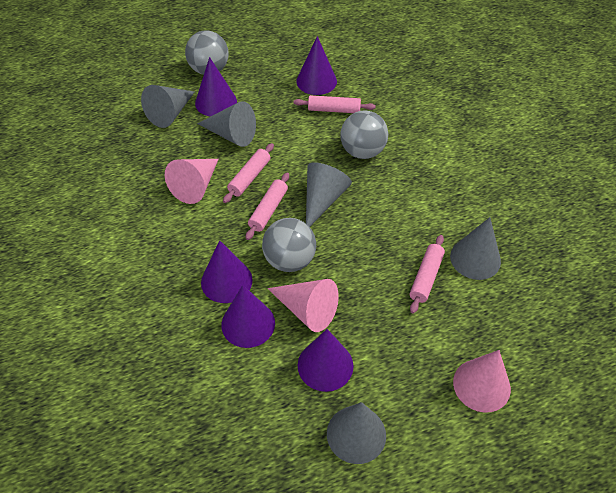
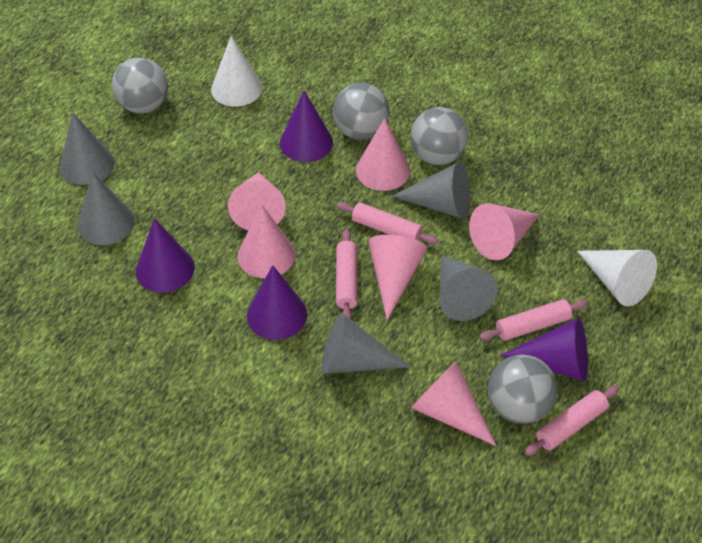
grey ball: 3 -> 4
pink cone: 3 -> 6
purple cone: 5 -> 4
white cone: 0 -> 2

